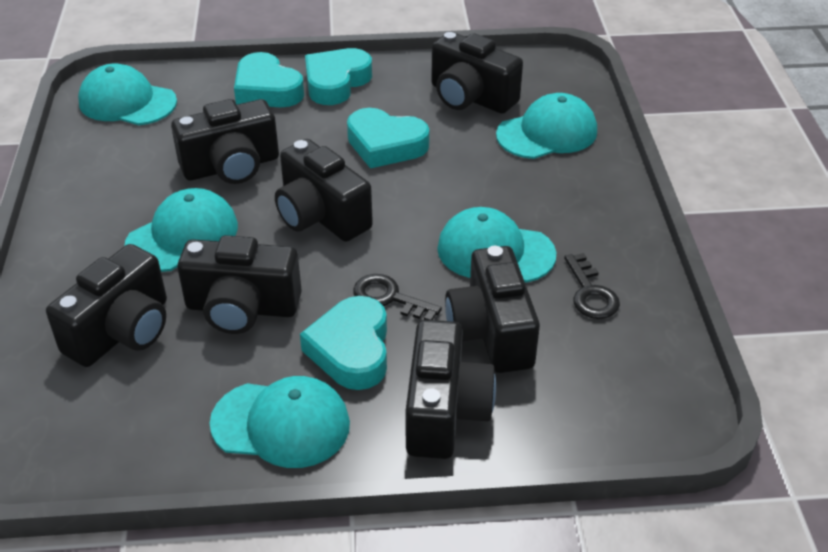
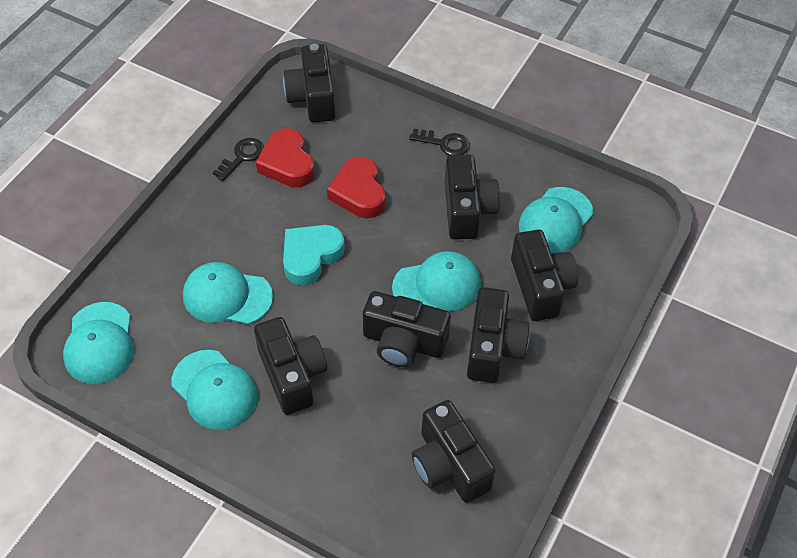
red heart: 0 -> 2
turquoise heart: 4 -> 1

